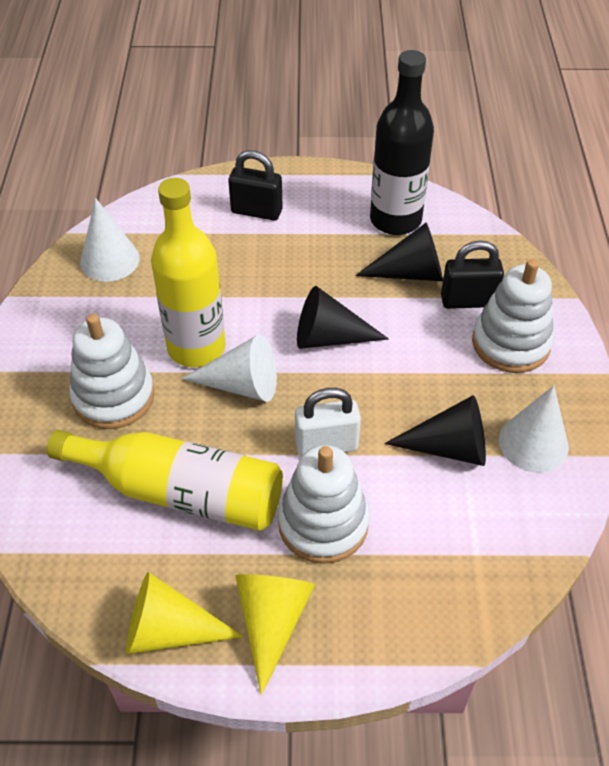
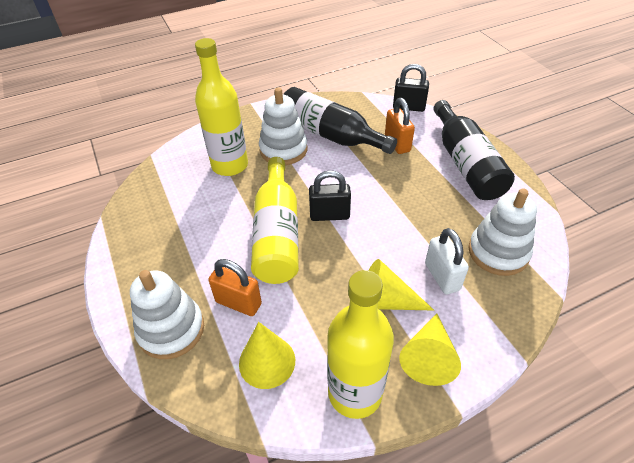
black bottle: 1 -> 2
black cone: 3 -> 0
orange padlock: 0 -> 2
white cone: 3 -> 0
yellow bottle: 2 -> 3
yellow cone: 2 -> 3

